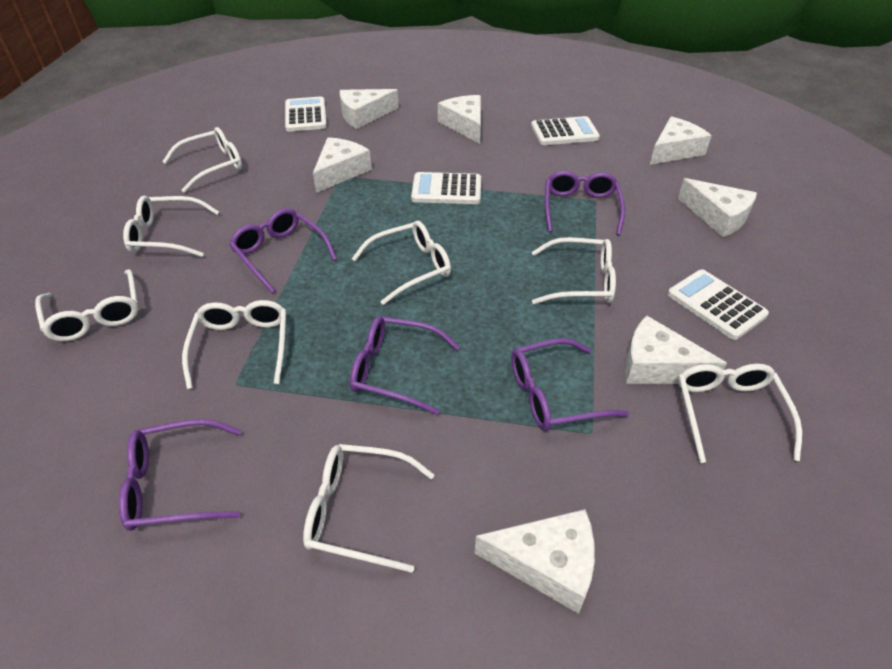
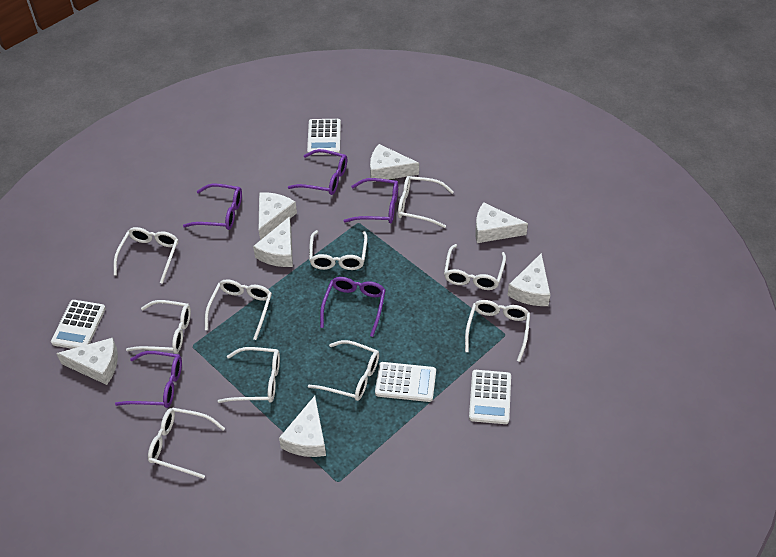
white glasses: 8 -> 10

